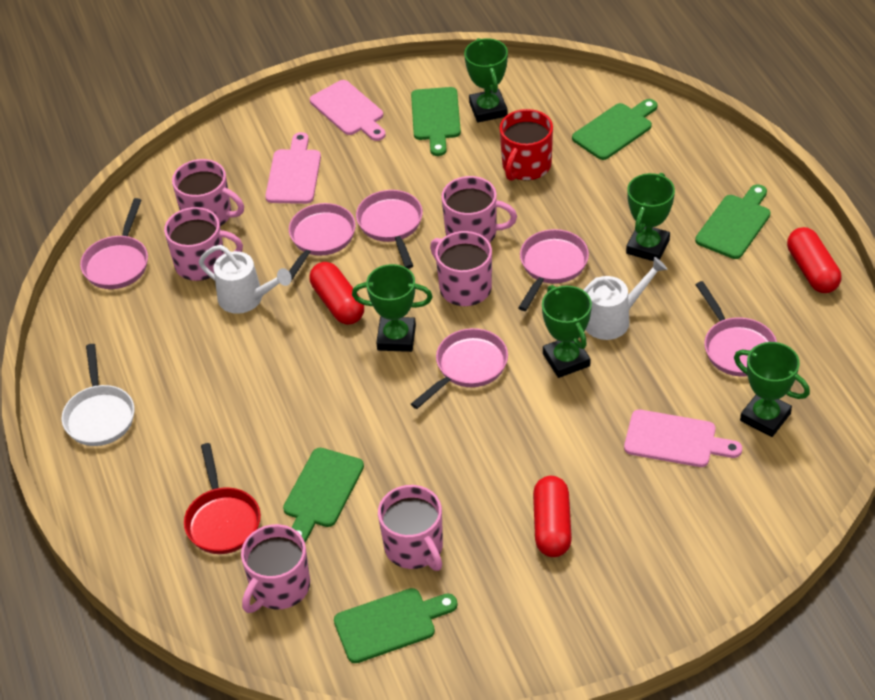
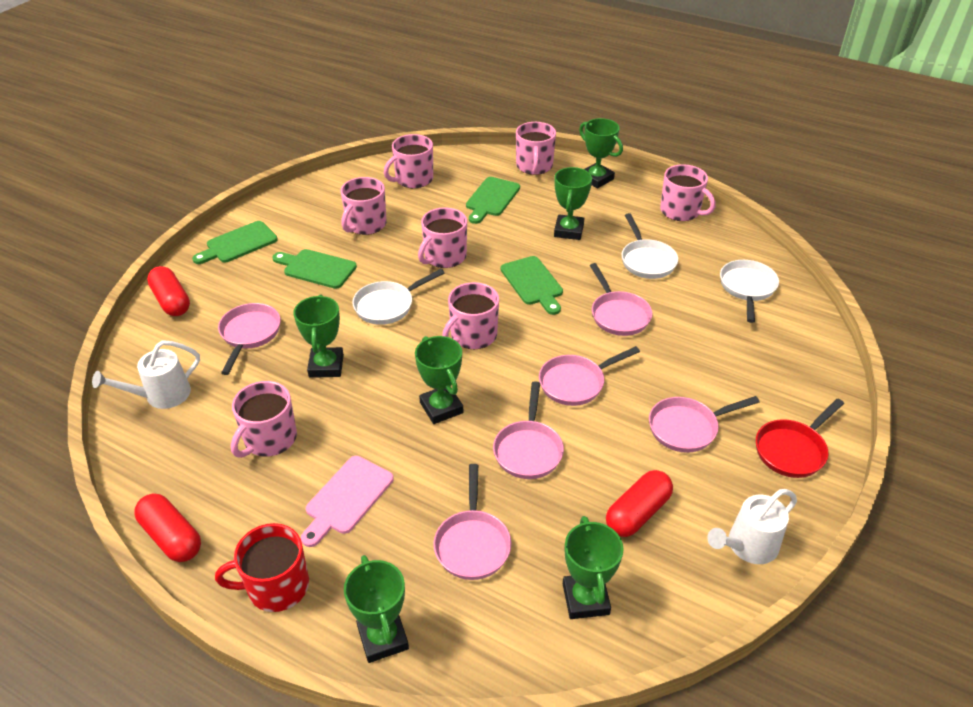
green cutting board: 5 -> 4
green trophy: 5 -> 6
pink cutting board: 3 -> 1
pink mug: 6 -> 7
white pan: 1 -> 3

